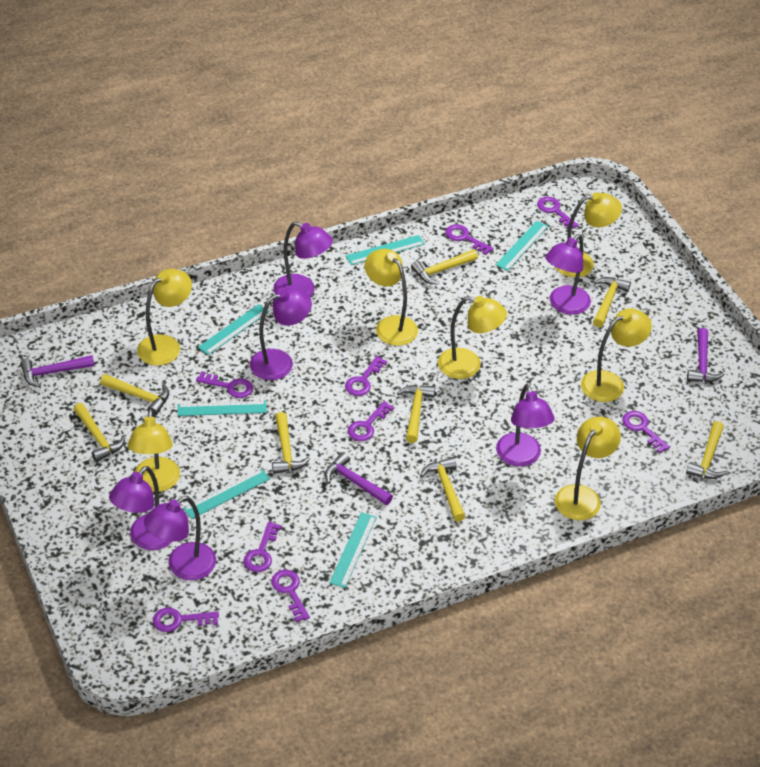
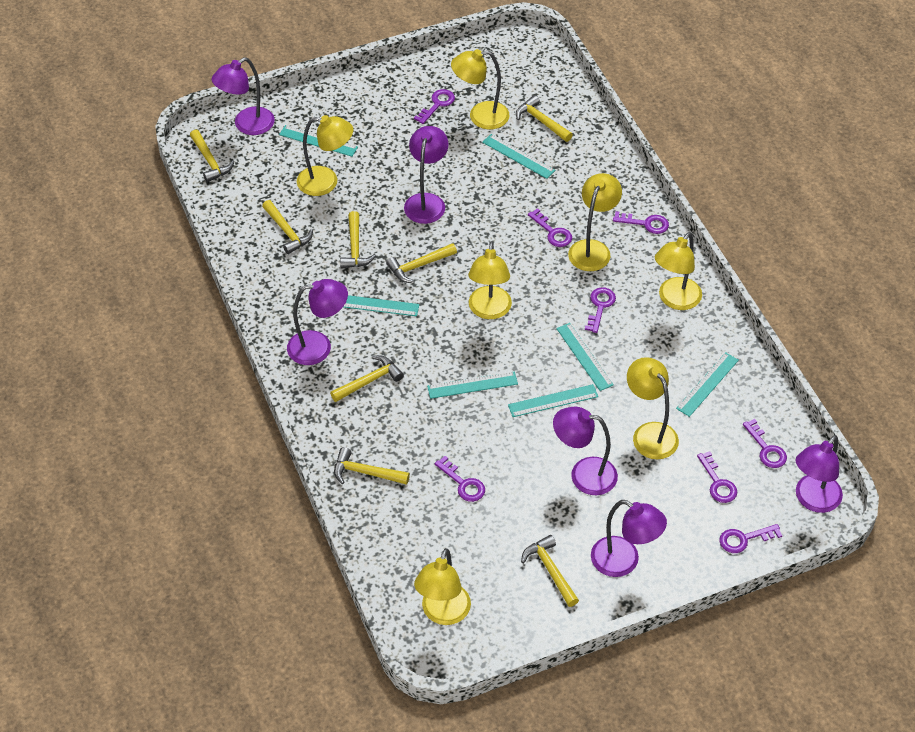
purple hammer: 3 -> 0
purple key: 9 -> 8
turquoise ruler: 6 -> 7

